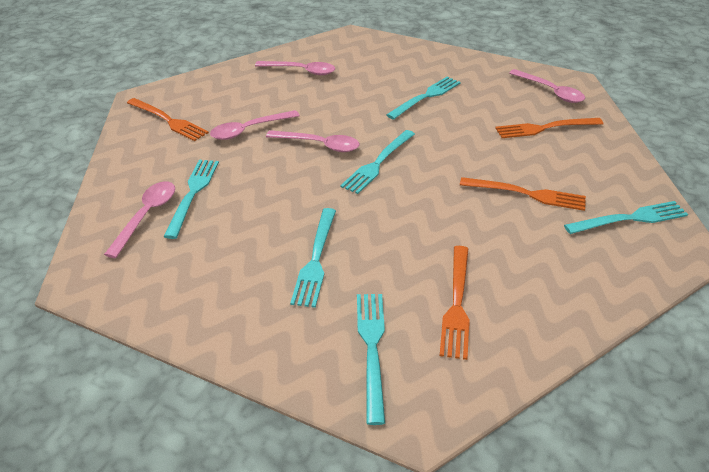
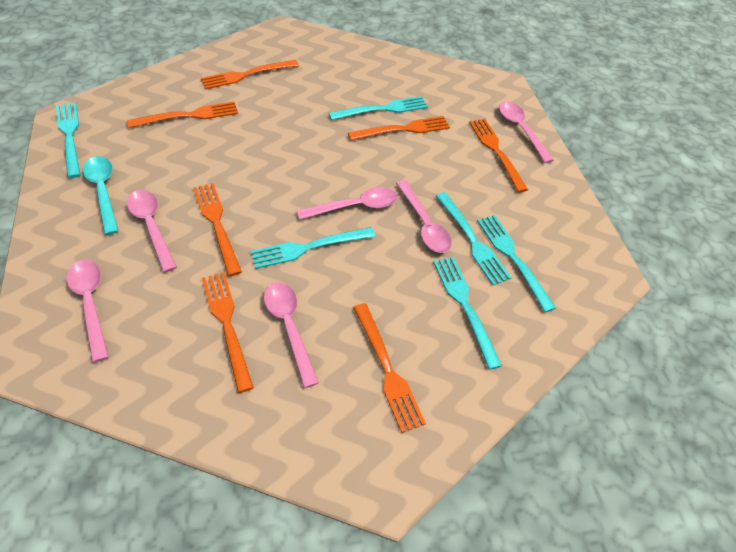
orange fork: 4 -> 7
pink spoon: 5 -> 6
turquoise spoon: 0 -> 1

